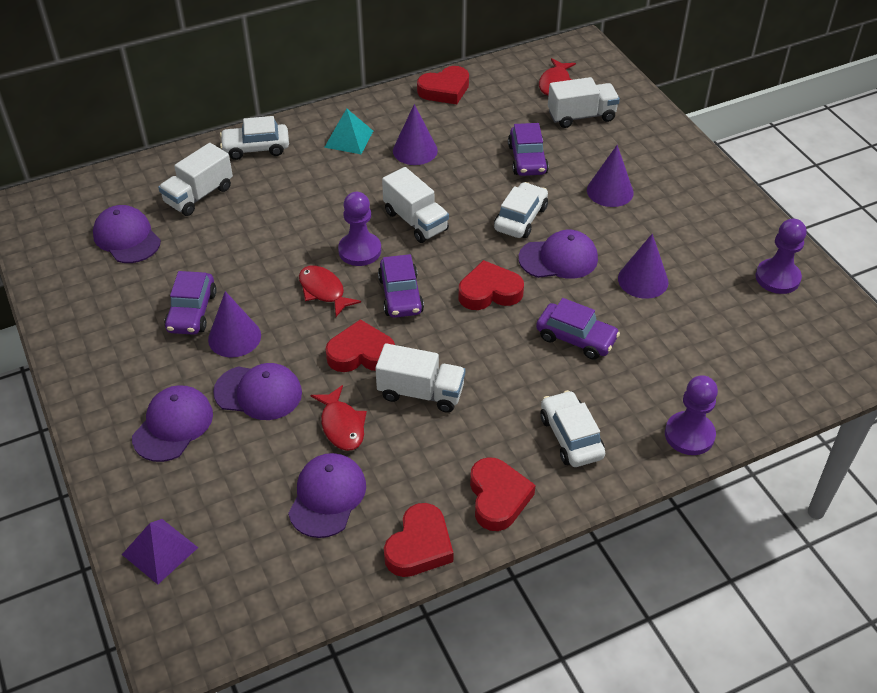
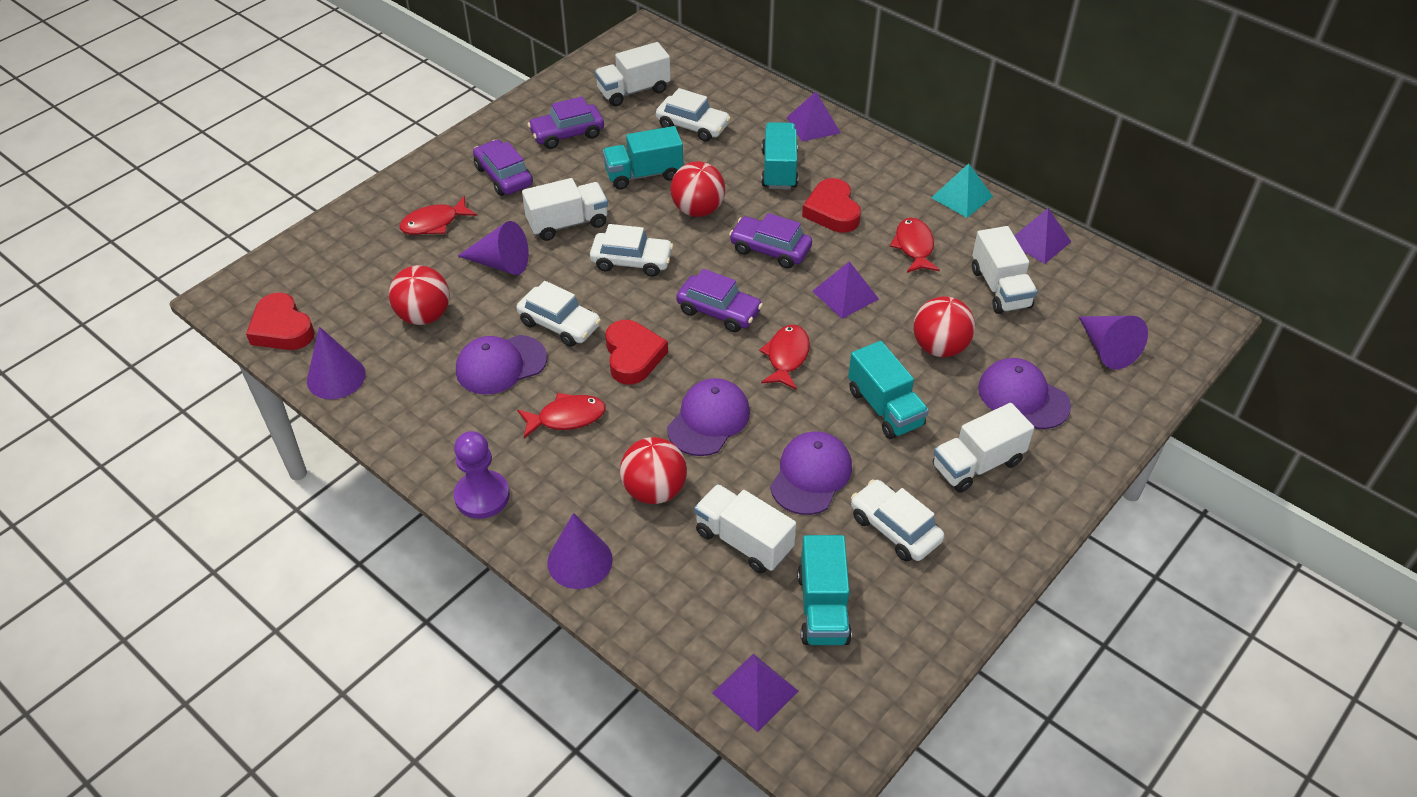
purple cap: 5 -> 4
purple pawn: 3 -> 1
purple pyramid: 1 -> 4
red ball: 0 -> 4
red fish: 3 -> 4
red heart: 5 -> 3
turquoise truck: 0 -> 4
white car: 3 -> 4
white truck: 4 -> 5

